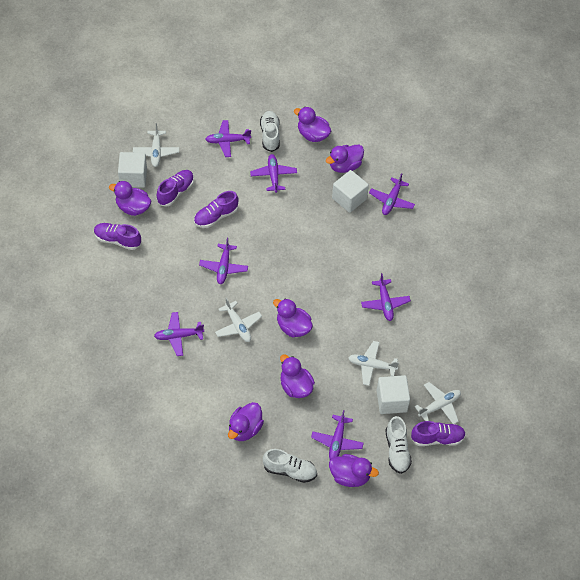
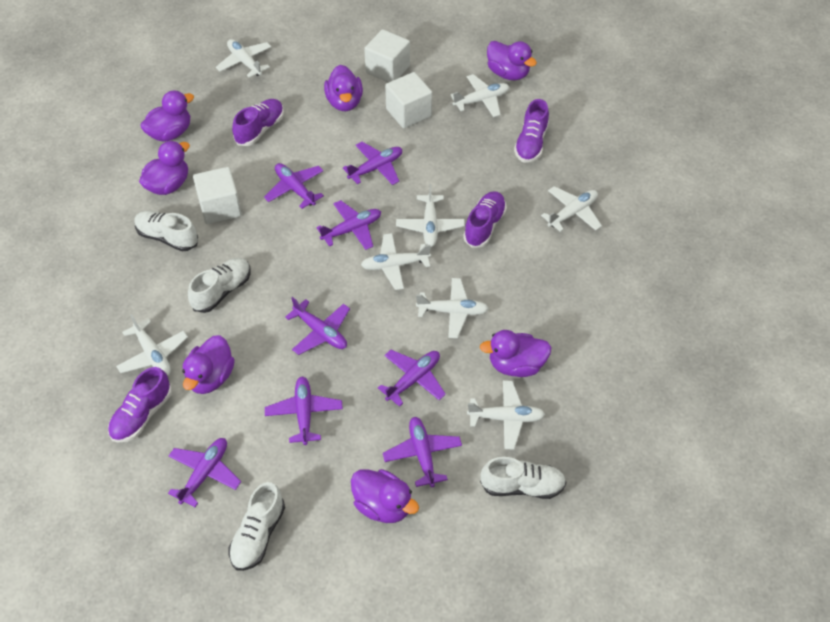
purple plane: 7 -> 8
white plane: 4 -> 8
white shoe: 3 -> 4

